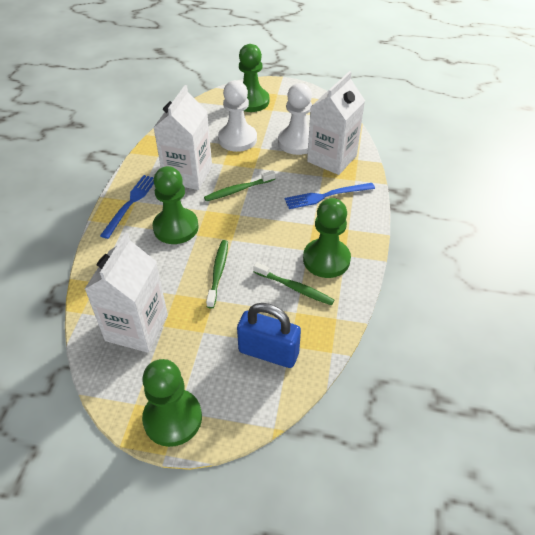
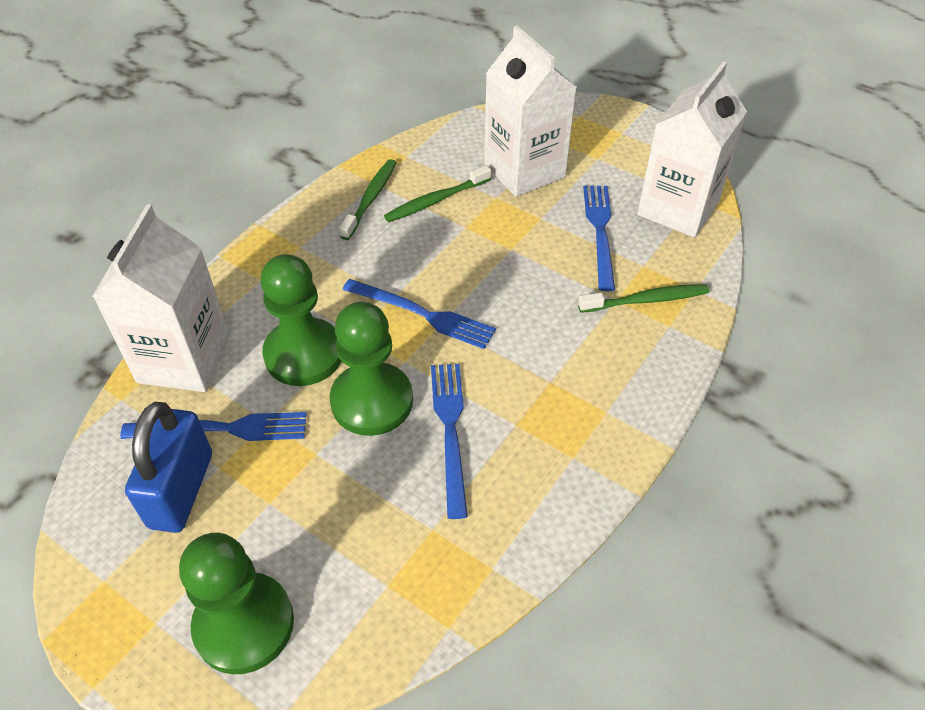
blue fork: 2 -> 4
green pawn: 4 -> 3
white pawn: 2 -> 0

